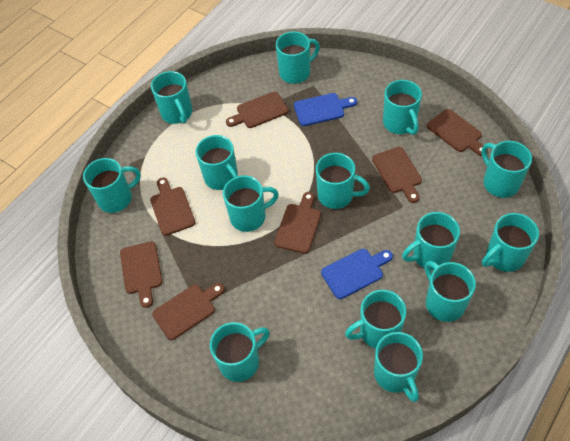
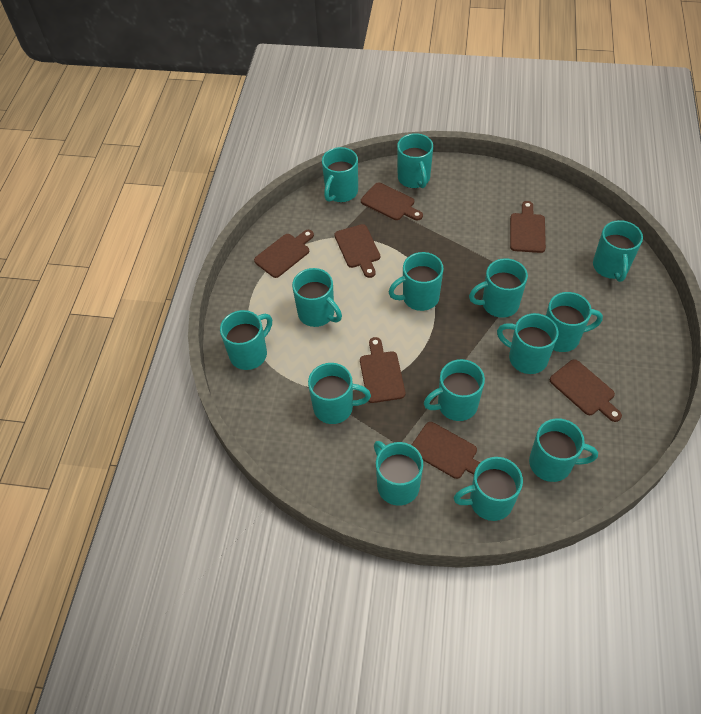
blue cutting board: 2 -> 0

